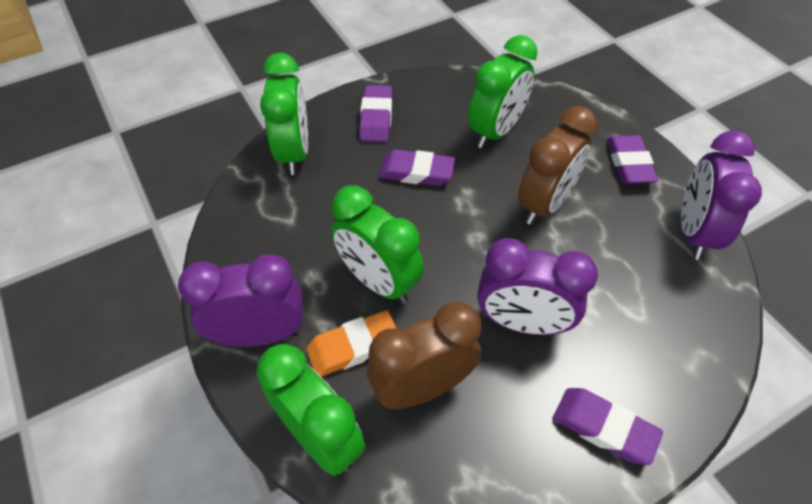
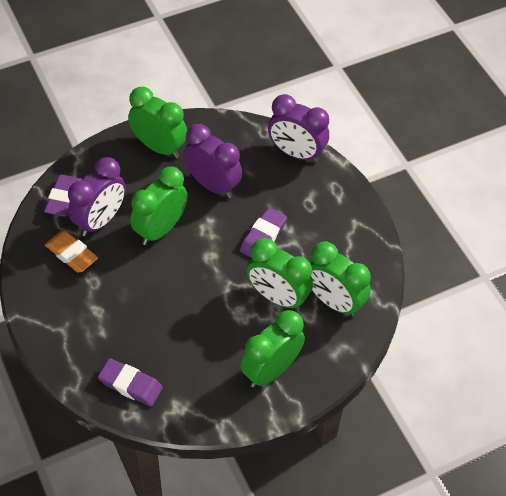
brown clock: 2 -> 0
green clock: 4 -> 5
purple eraser: 4 -> 3

